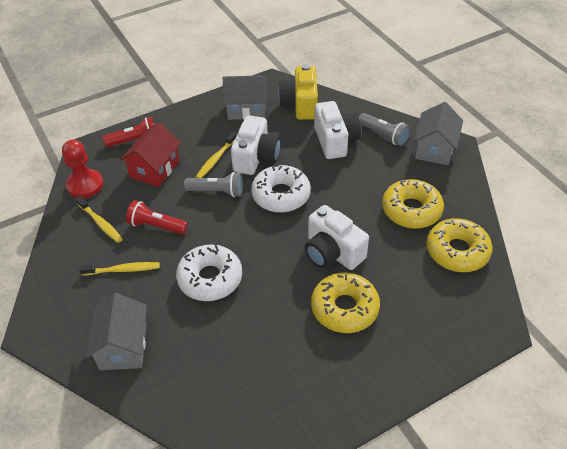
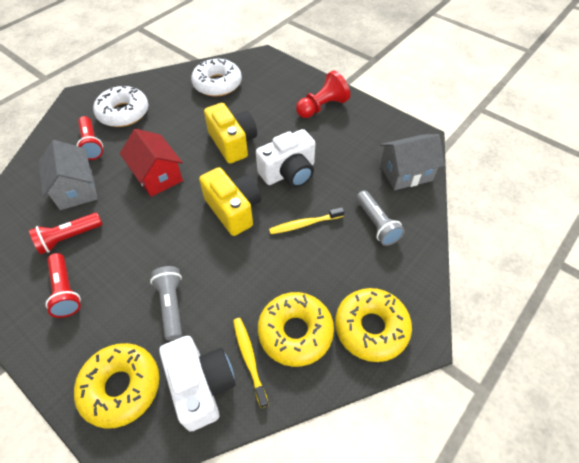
grey house: 3 -> 2
red flashlight: 2 -> 3
white camera: 3 -> 2
yellow camera: 1 -> 2
yellow toothbrush: 3 -> 2

